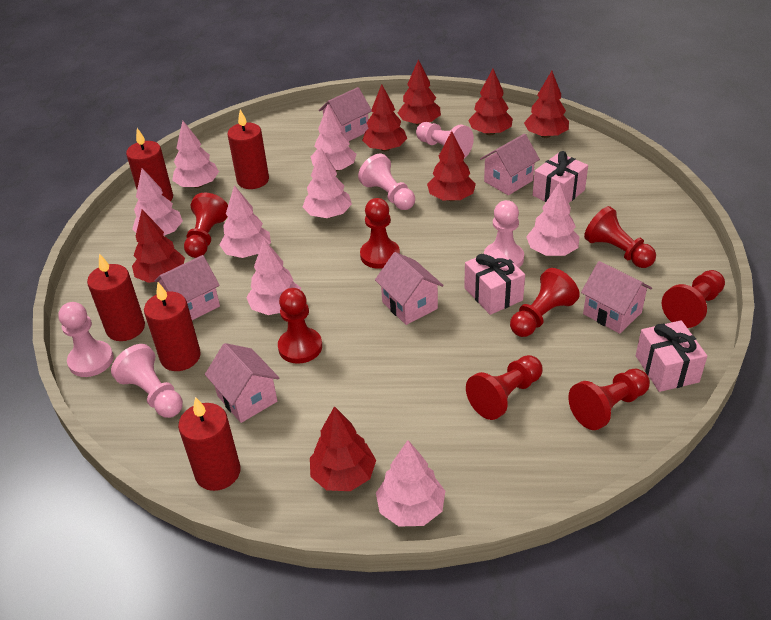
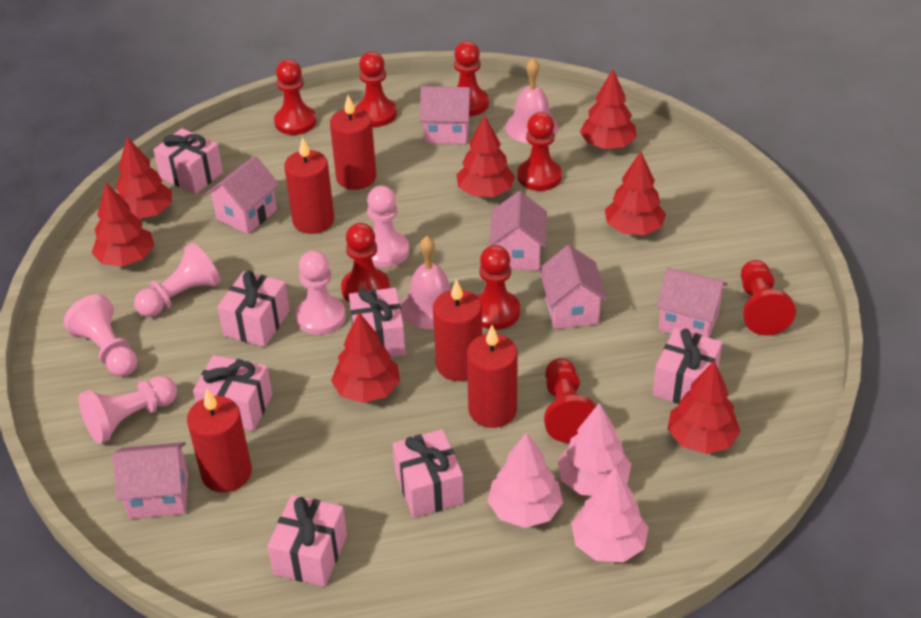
pink bell: 0 -> 2
pink gift: 3 -> 7
pink tree: 8 -> 3

